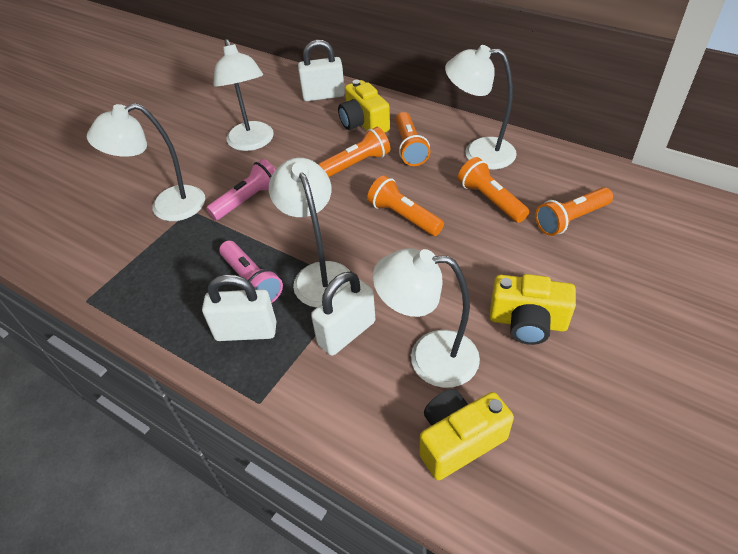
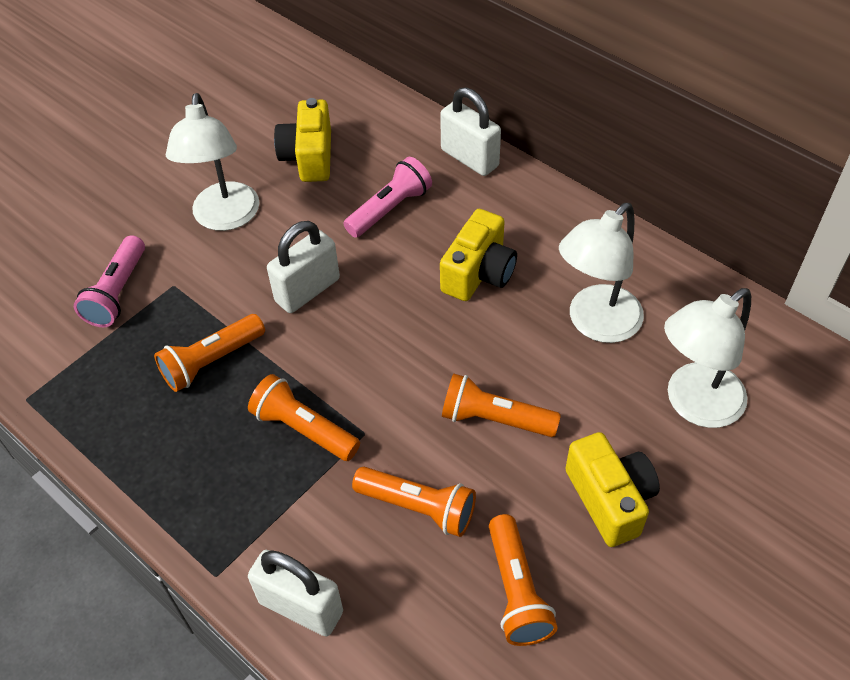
white lamp: 5 -> 3

